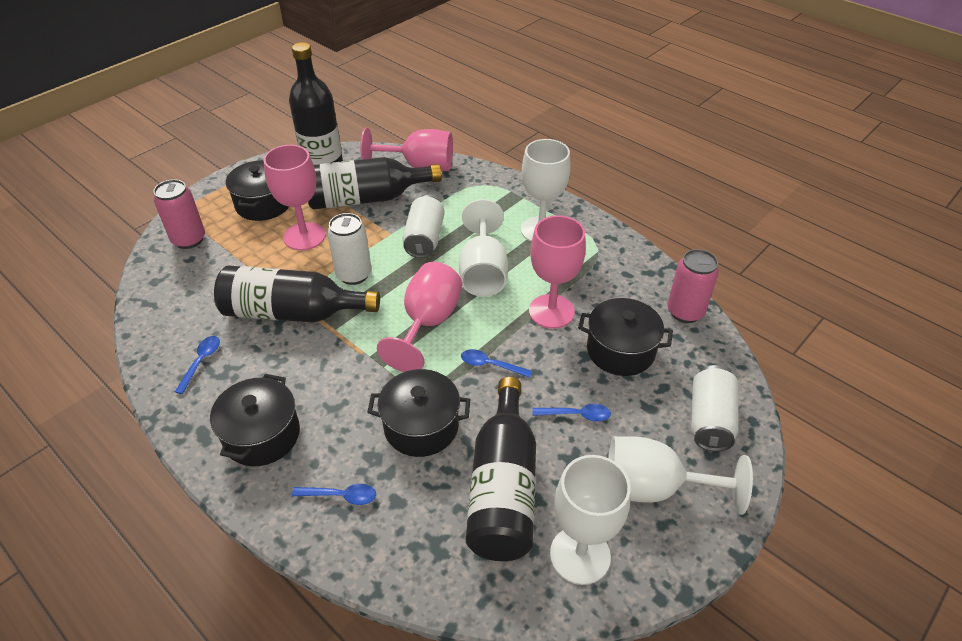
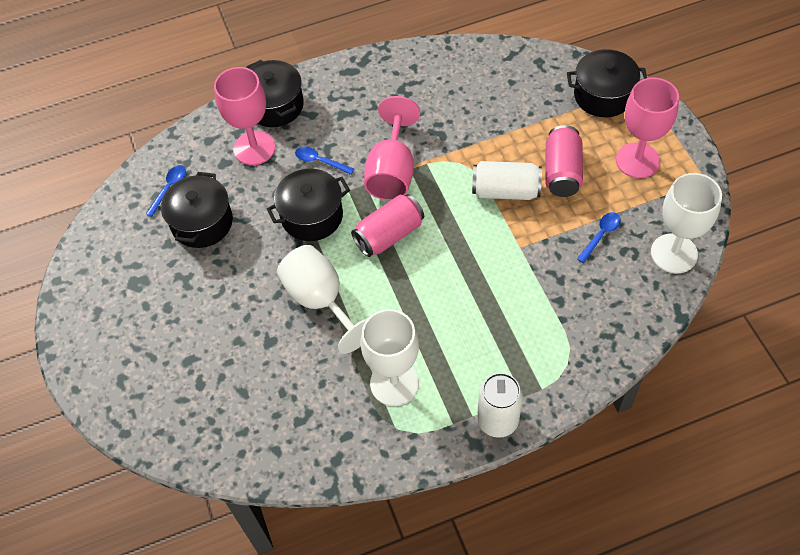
black bottle: 4 -> 0
blue spoon: 4 -> 3
pink goblet: 4 -> 3
white can: 3 -> 2
white goblet: 4 -> 3

